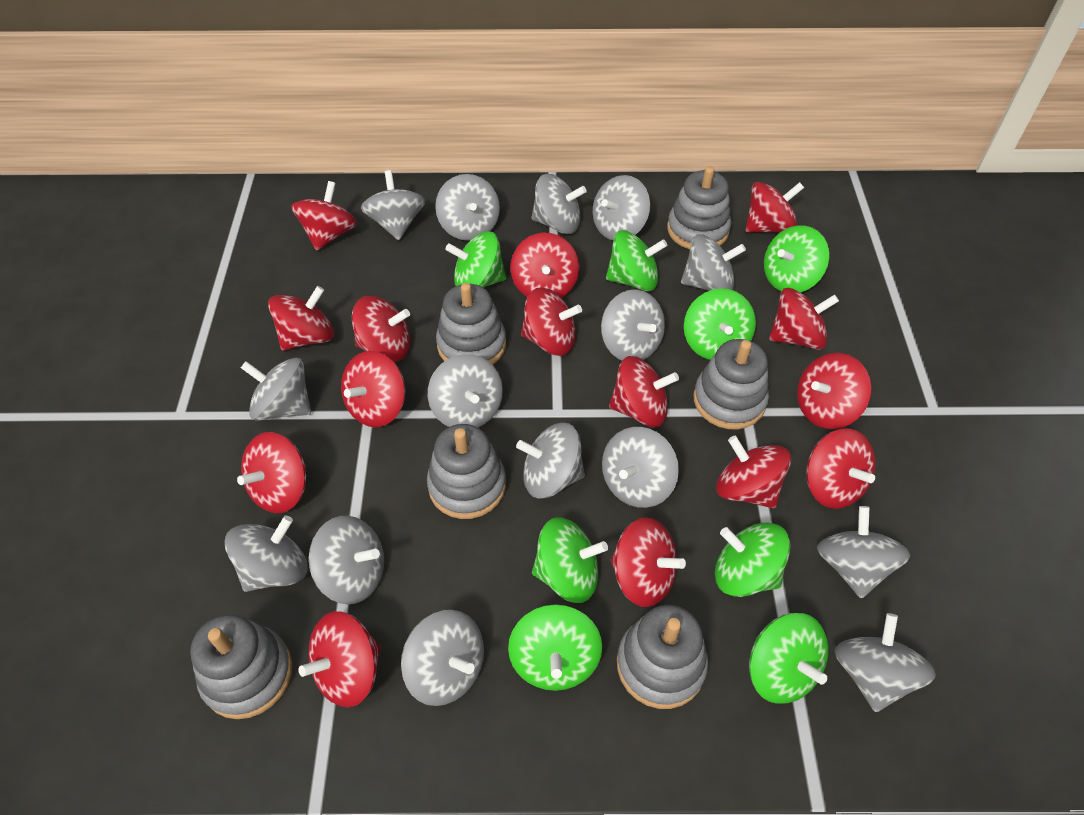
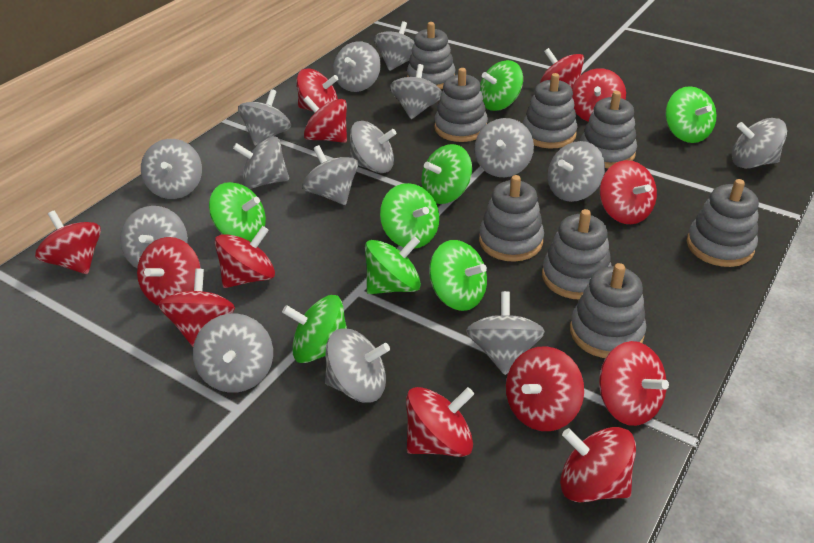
grey stacking toy: 6 -> 8
red spinning top: 15 -> 13

